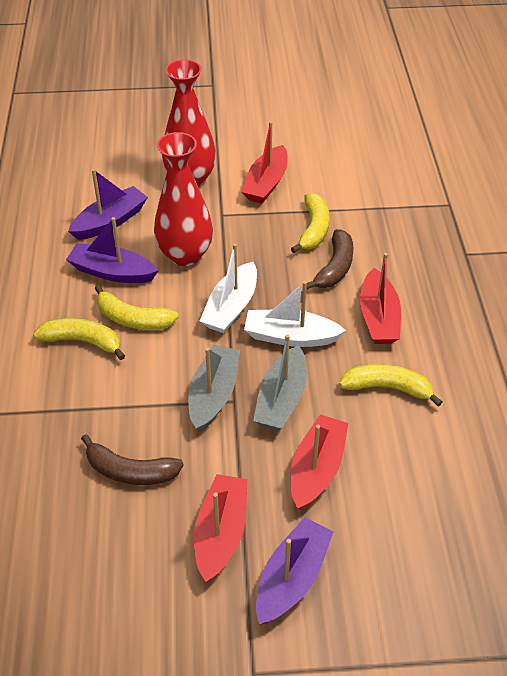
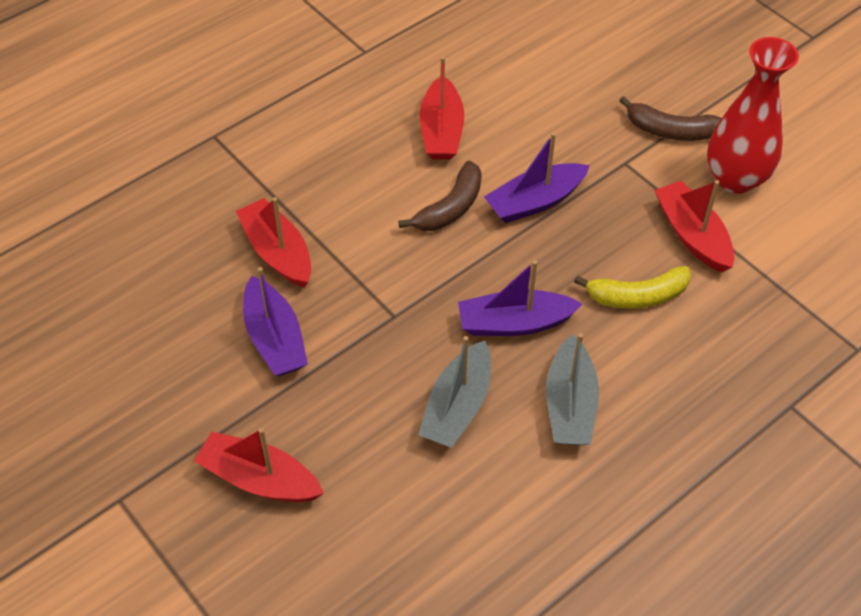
red vase: 2 -> 1
white boat: 2 -> 0
yellow banana: 4 -> 1

